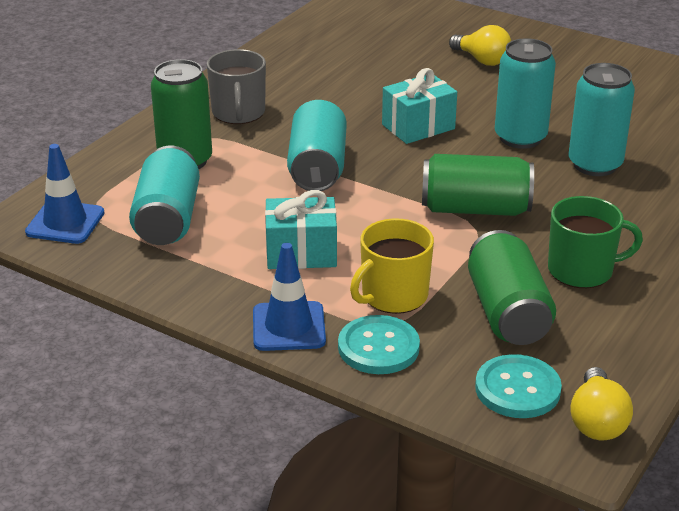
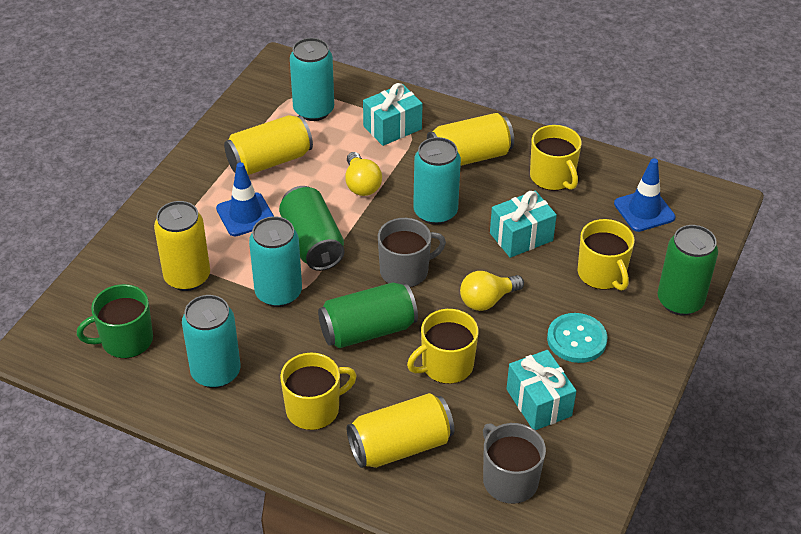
grey mug: 1 -> 2
turquoise button: 2 -> 1
turquoise gift: 2 -> 3
yellow can: 0 -> 4
yellow mug: 1 -> 4

